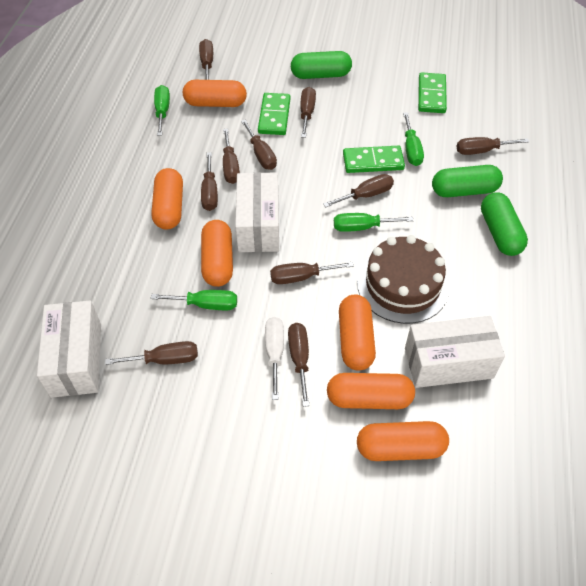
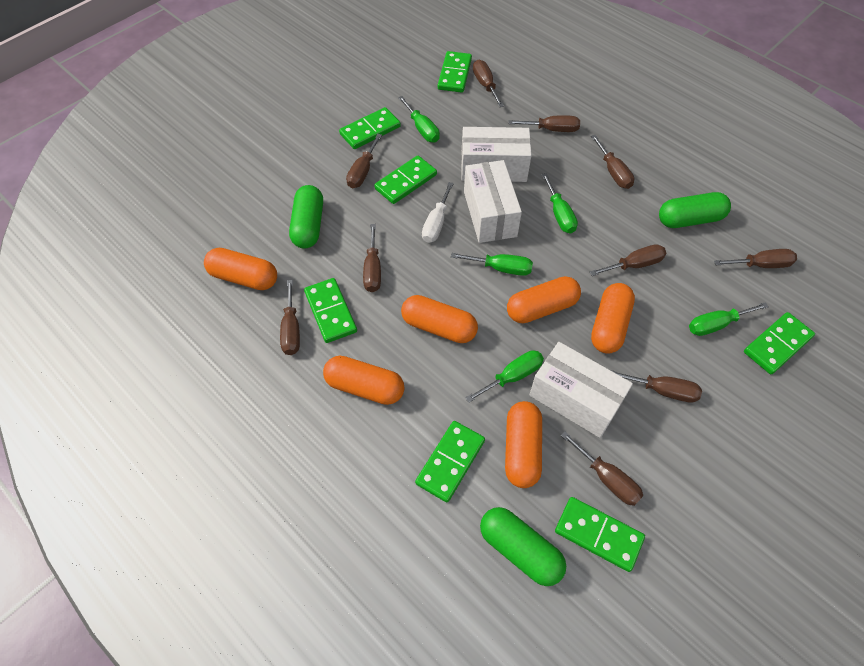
brown cake: 1 -> 0
green domino: 3 -> 7
green screwdriver: 4 -> 5

